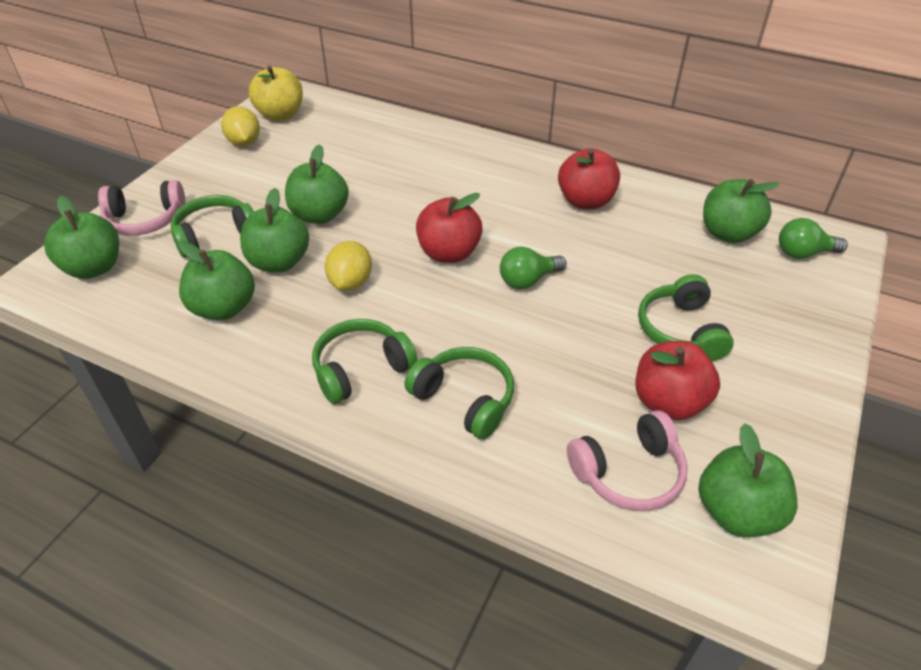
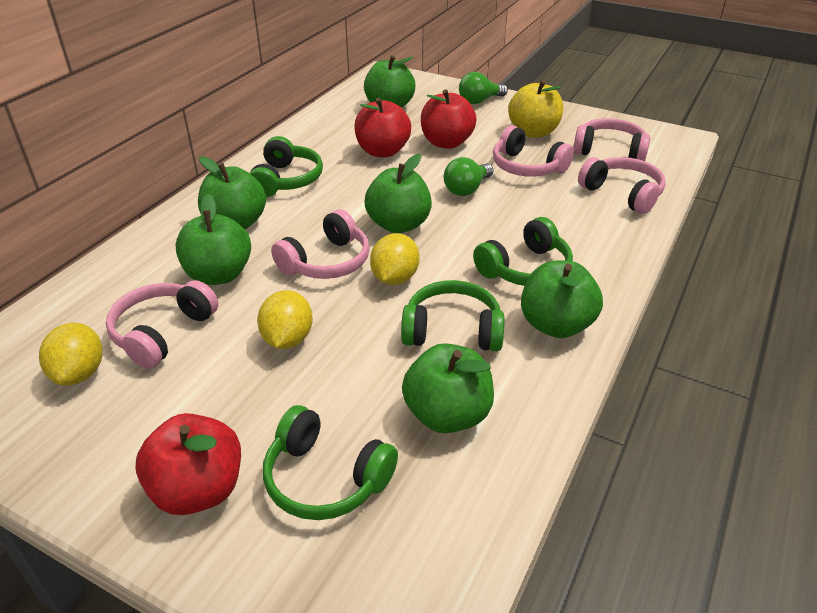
pink headphones: 2 -> 5
yellow lemon: 2 -> 3

